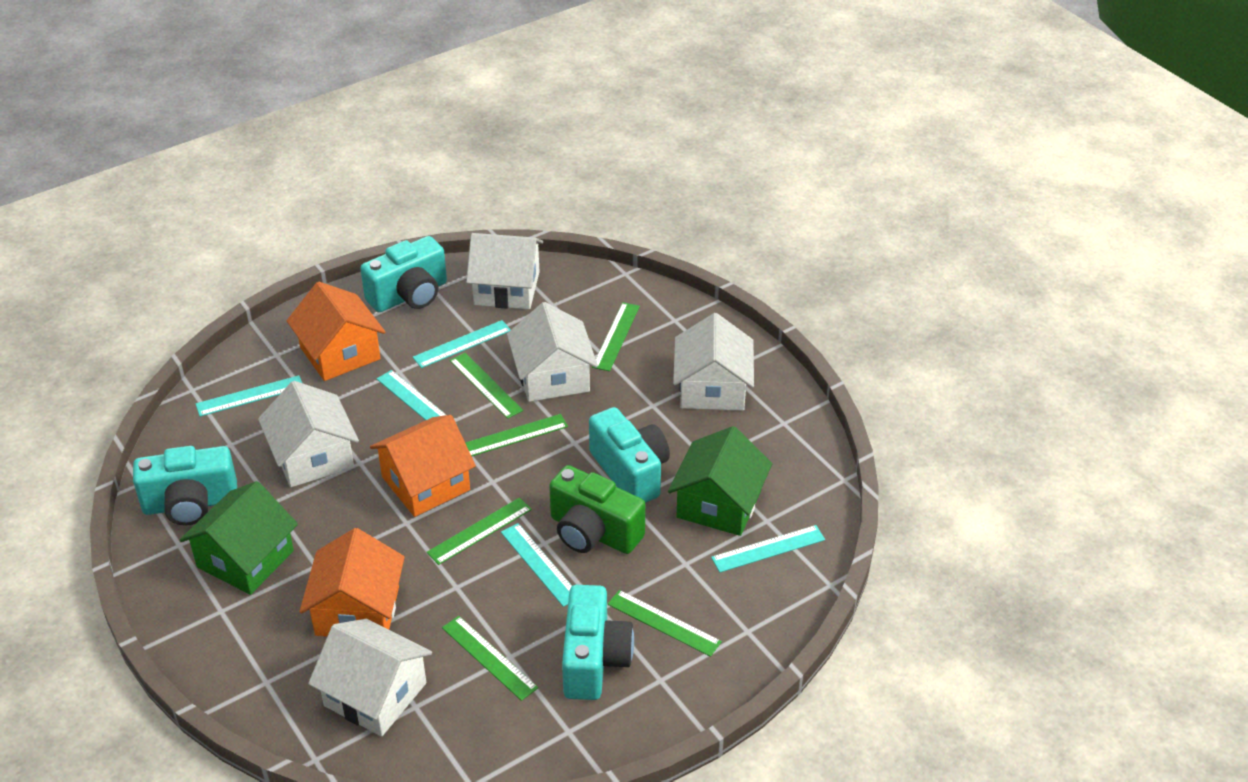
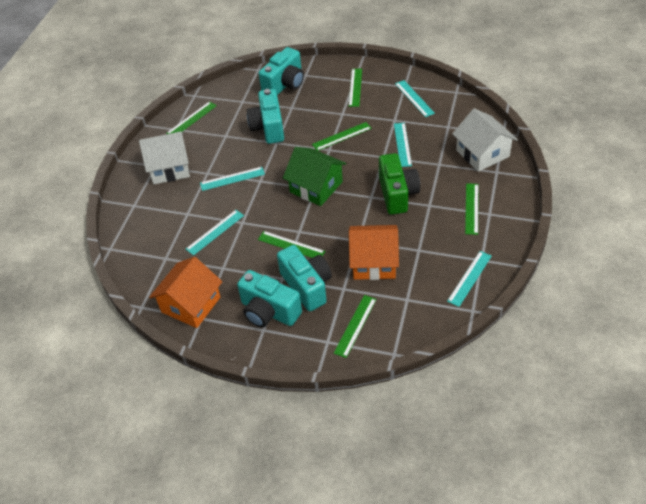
green house: 2 -> 1
orange house: 3 -> 2
white house: 5 -> 2

